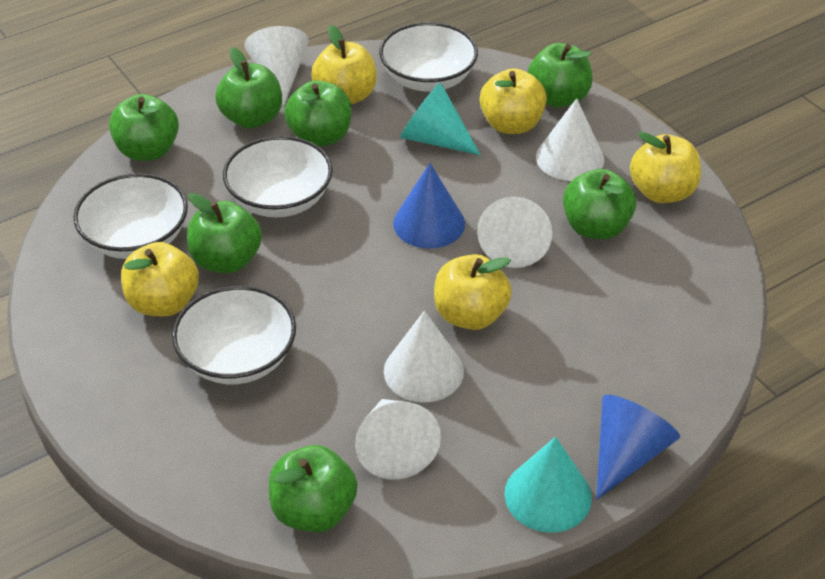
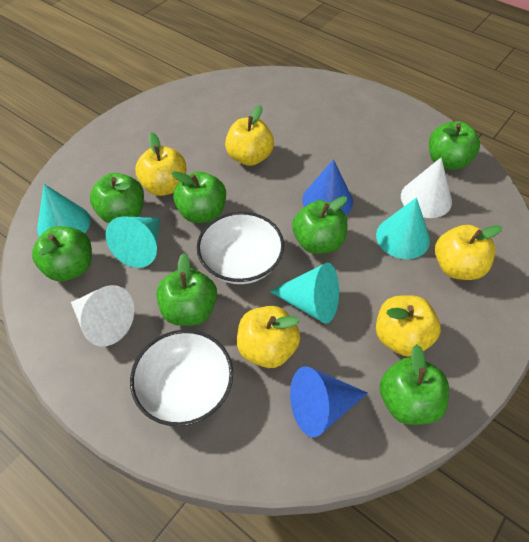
turquoise cone: 2 -> 4
white bowl: 4 -> 2
white cone: 5 -> 2

